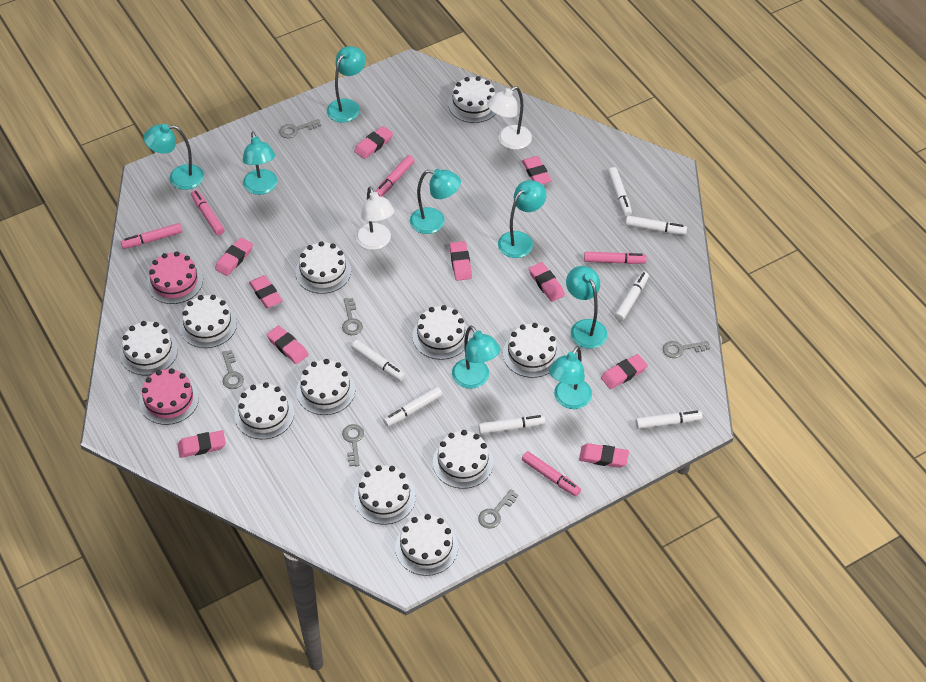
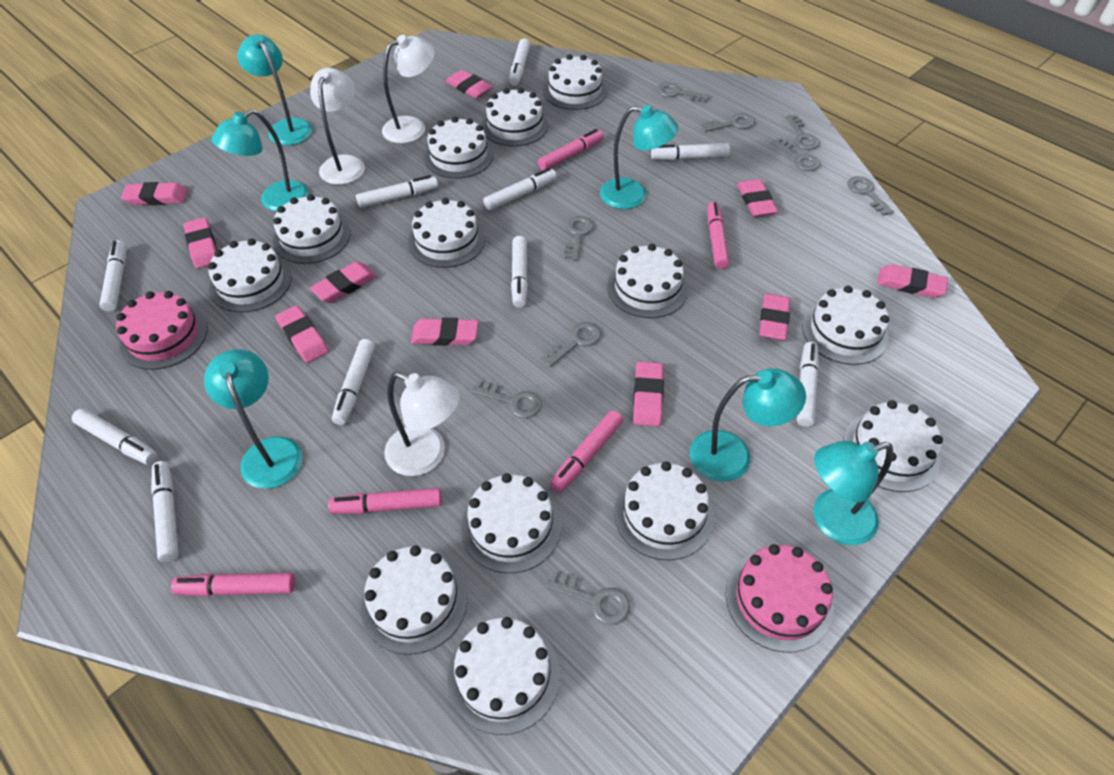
grey key: 6 -> 9
turquoise lamp: 8 -> 6
white cake: 11 -> 13
white lamp: 2 -> 3
white marker: 7 -> 10

